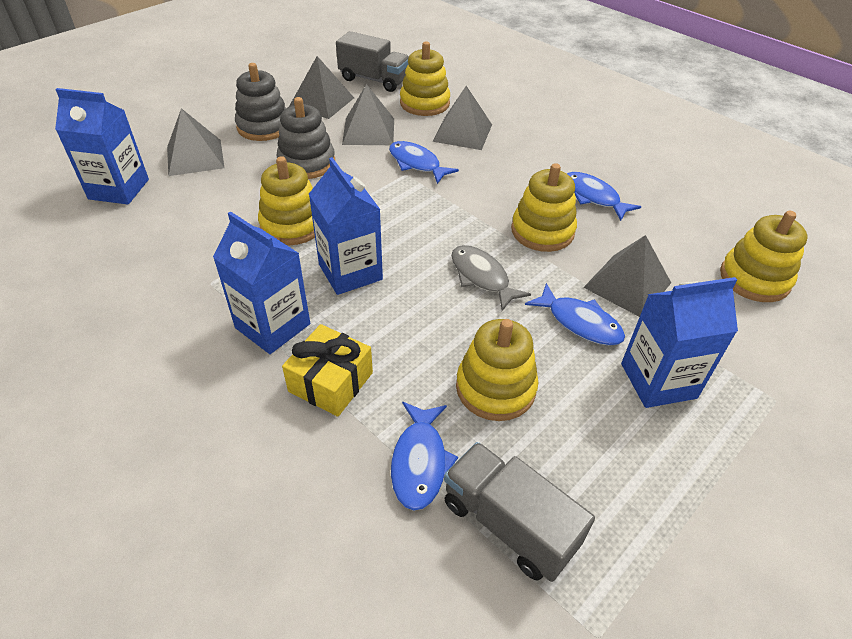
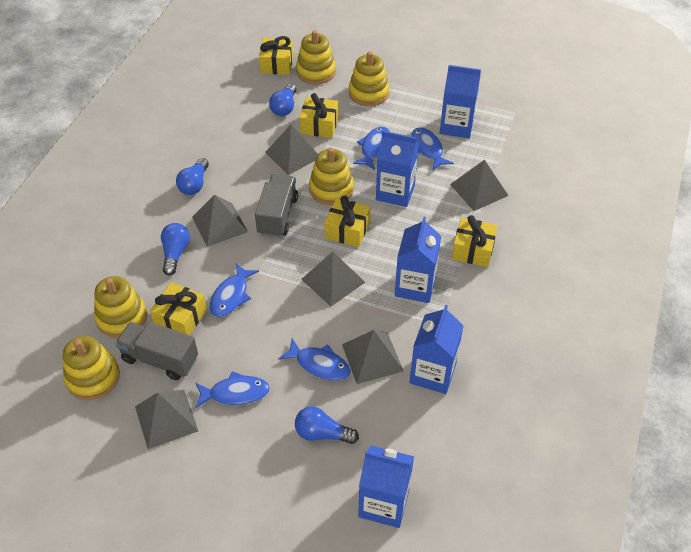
blue carton: 4 -> 5
blue fish: 4 -> 5
blue light bulb: 0 -> 4
grey fish: 1 -> 0
grey pyramid: 5 -> 6
grey stacking toy: 2 -> 0
yellow gift: 1 -> 5

